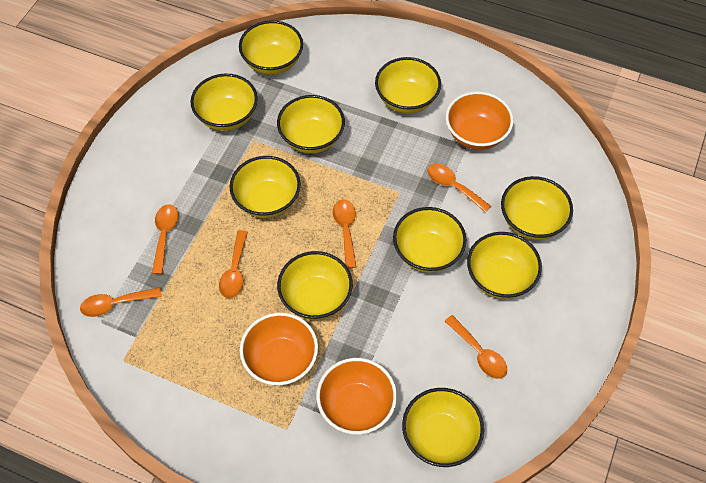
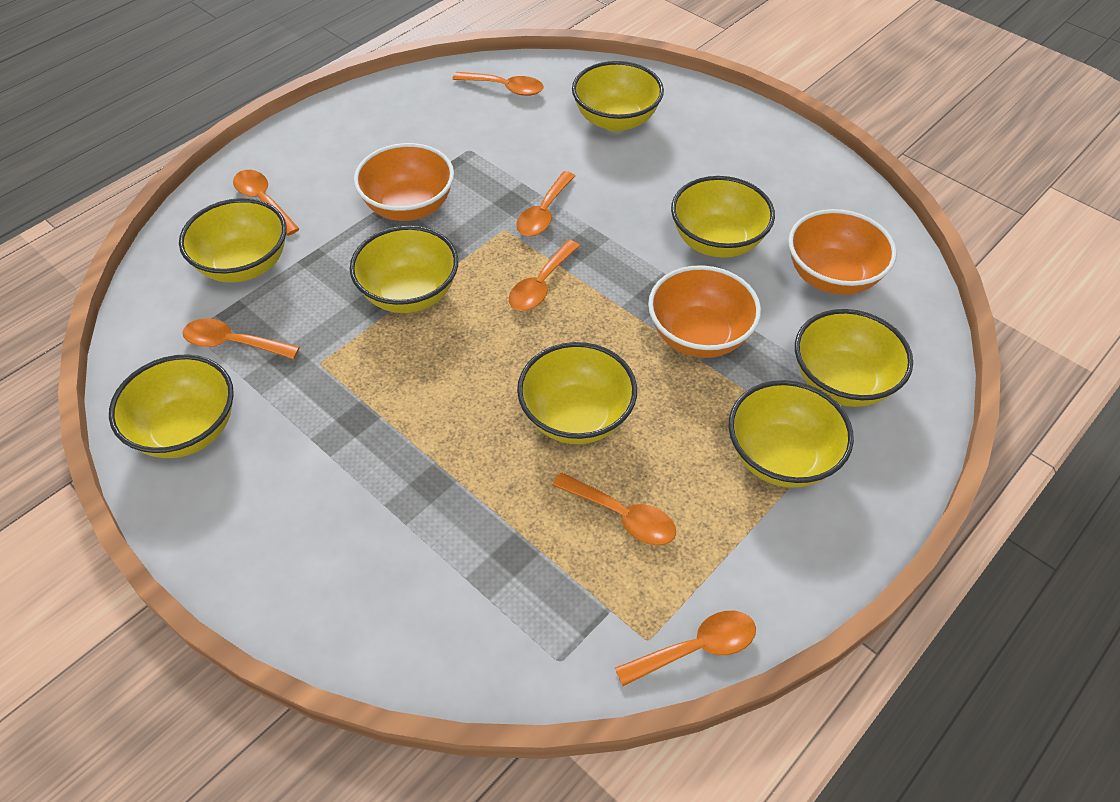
orange spoon: 6 -> 7
yellow bowl: 10 -> 8

